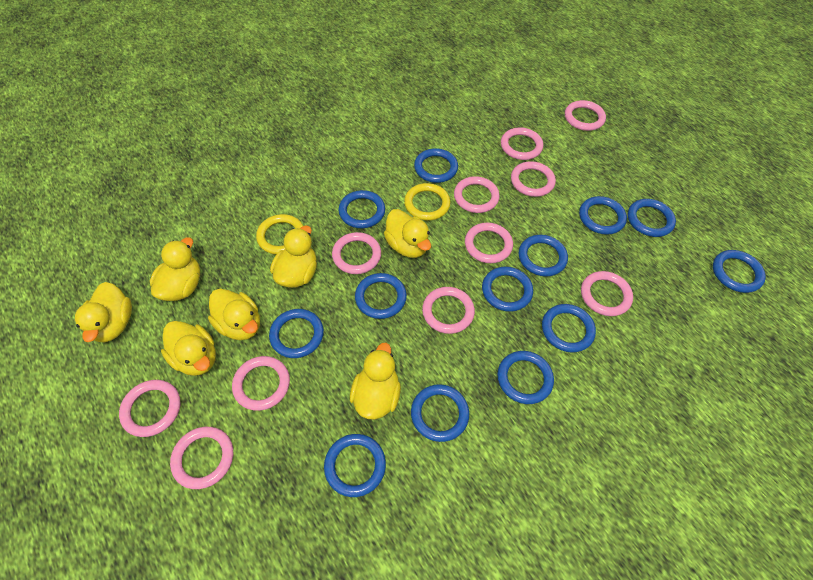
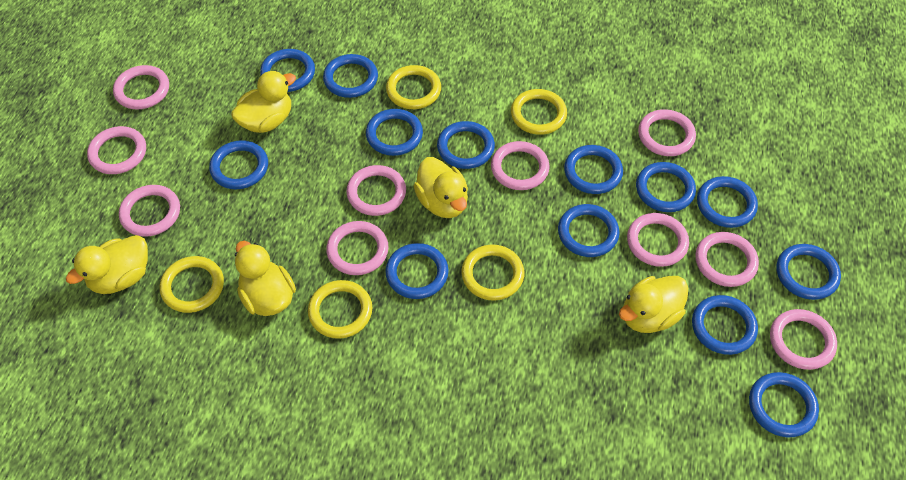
pink ring: 11 -> 10
yellow duck: 7 -> 5
yellow ring: 2 -> 5

